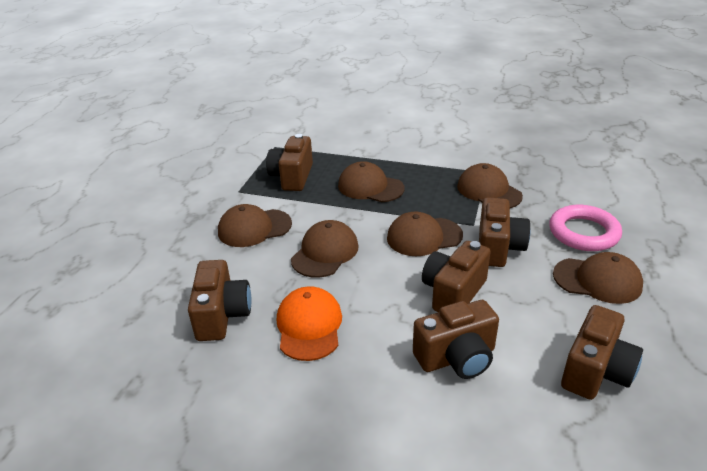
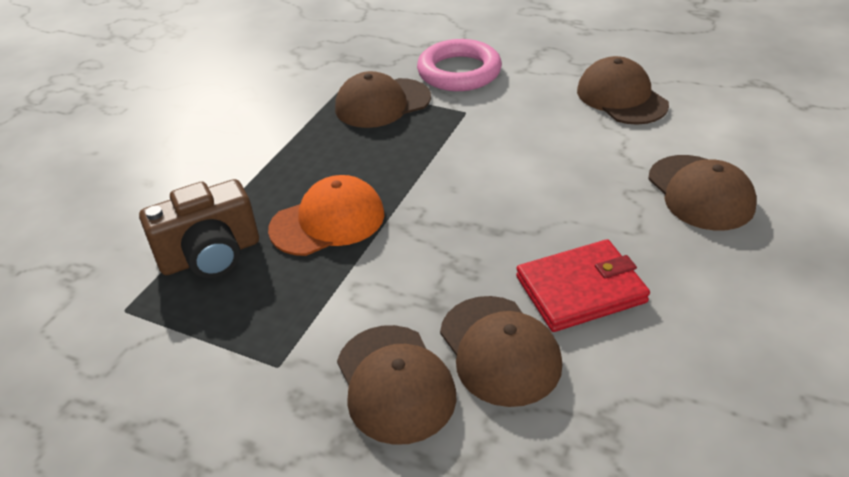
brown camera: 6 -> 1
brown cap: 6 -> 5
red wallet: 0 -> 1

